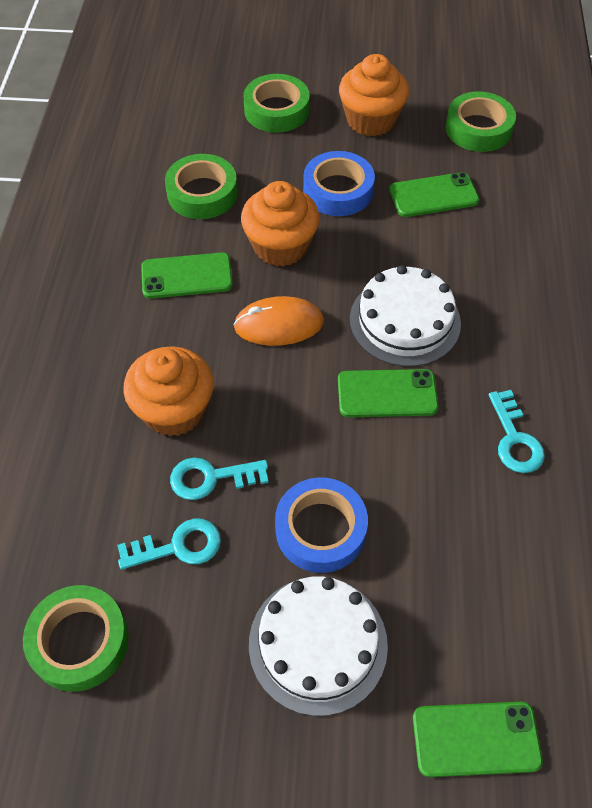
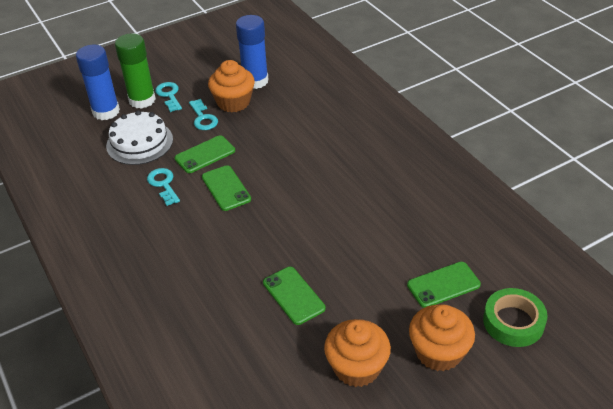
blue glue stick: 0 -> 2
blue tape: 2 -> 0
green glue stick: 0 -> 1
green tape: 4 -> 1
orange mouse: 1 -> 0
white cake: 2 -> 1

